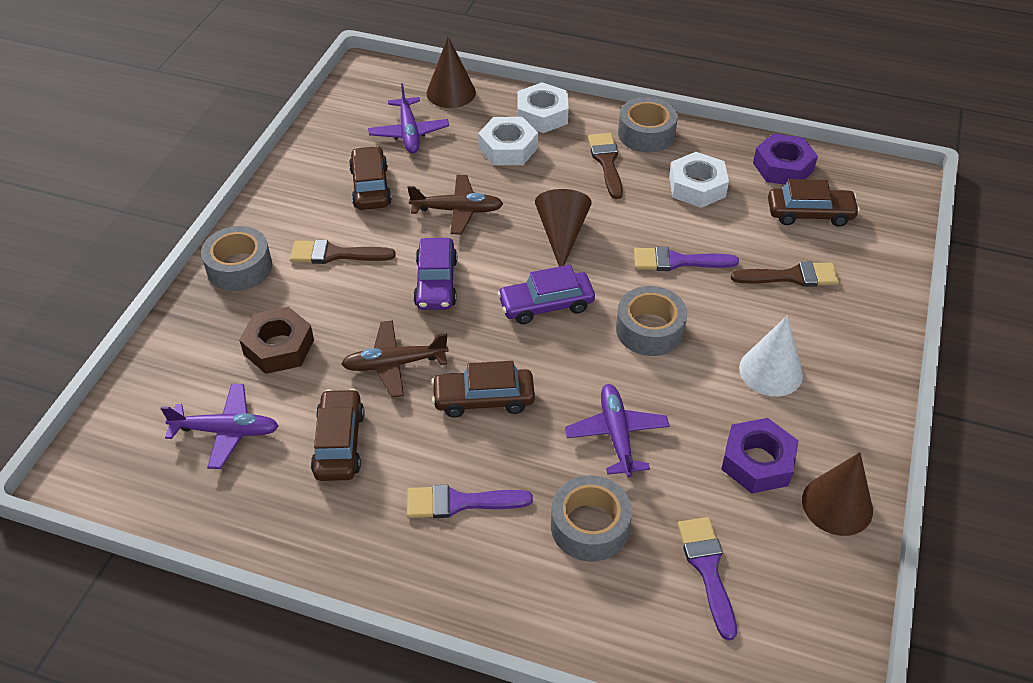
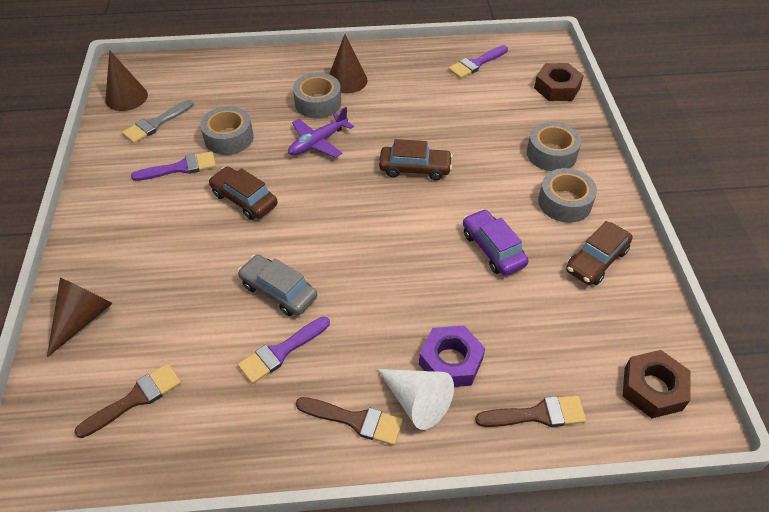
brown car: 4 -> 3
brown nut: 1 -> 2
brown plane: 2 -> 0
grey brush: 0 -> 1
grey car: 0 -> 1
purple car: 2 -> 1
purple nut: 2 -> 1
purple plane: 3 -> 1
white nut: 3 -> 0

